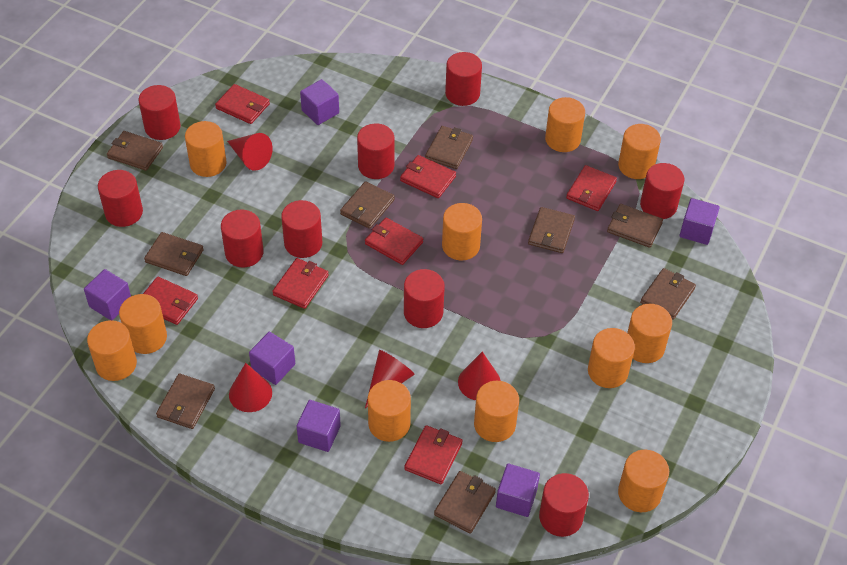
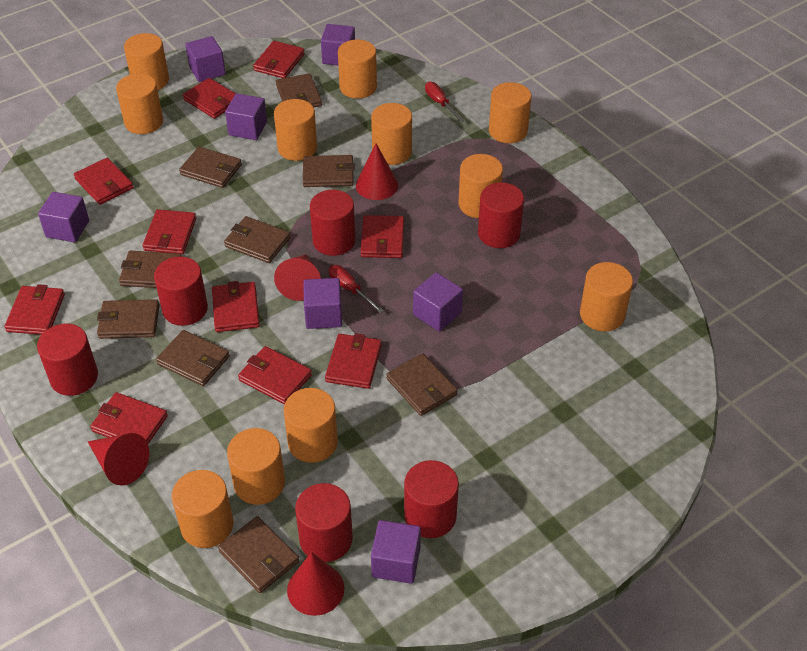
purple cube: 6 -> 7
red cylinder: 9 -> 6
red screwdriver: 0 -> 2
red wallet: 7 -> 10

